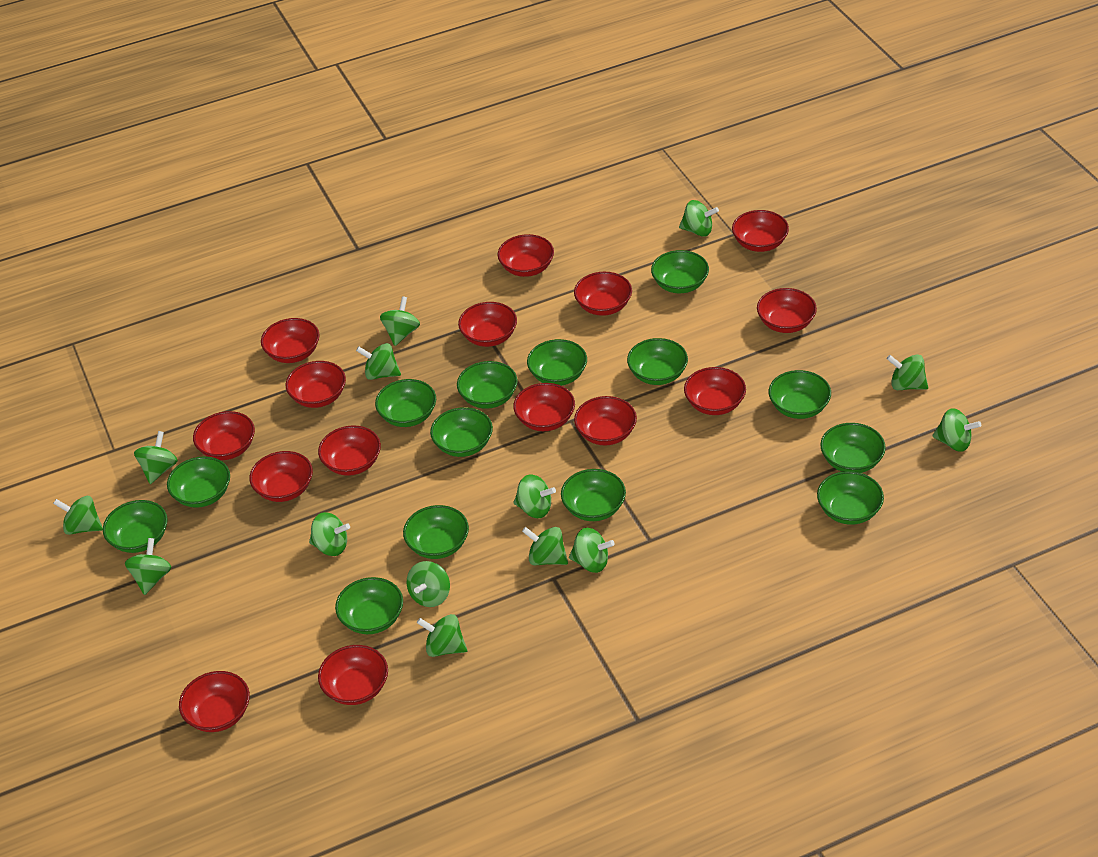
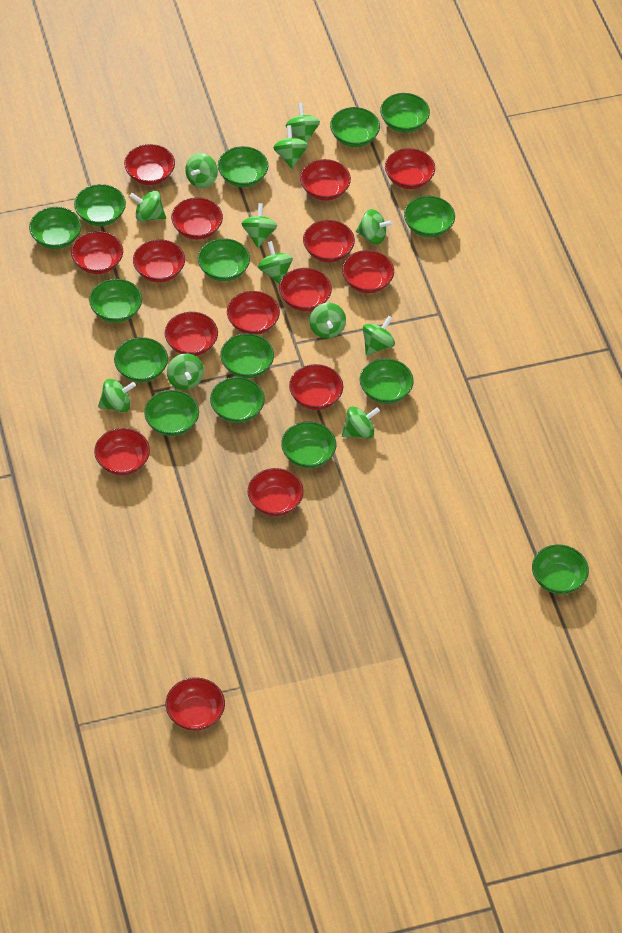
green bowl: 14 -> 15
green spinning top: 14 -> 12

